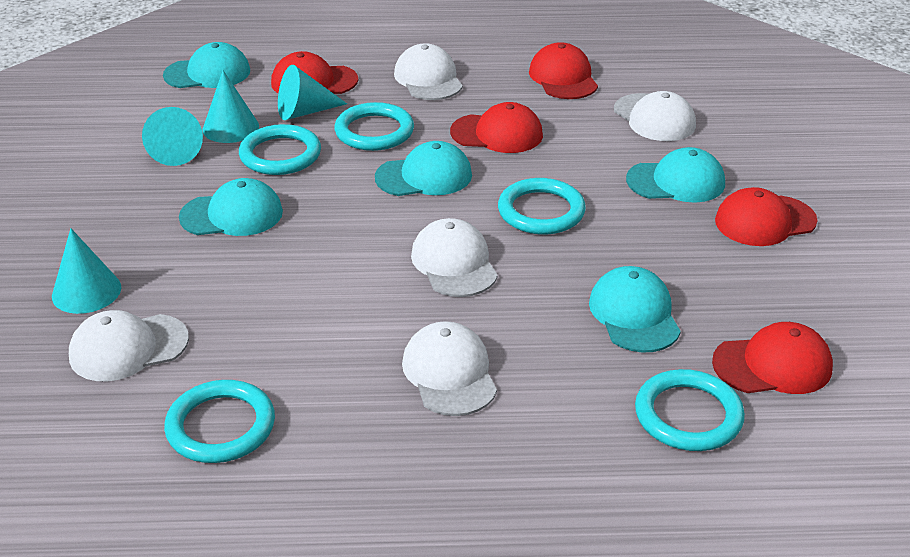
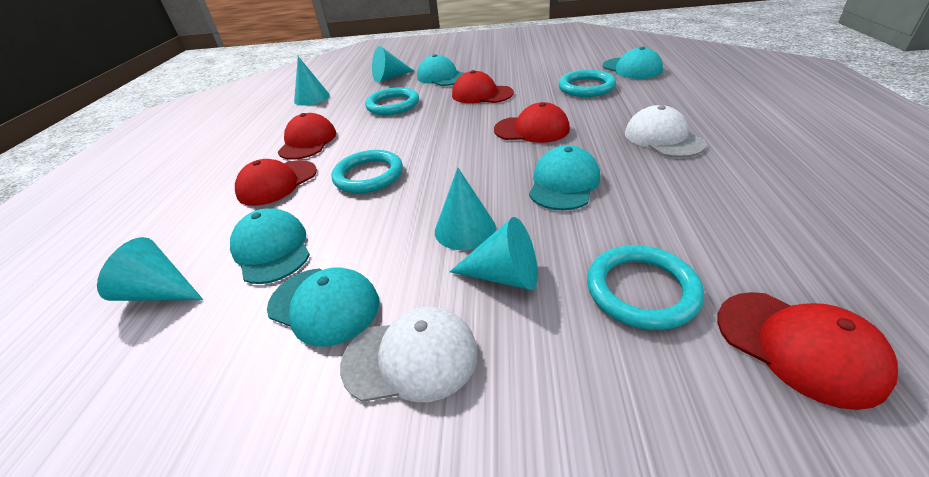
turquoise cone: 4 -> 5
turquoise ring: 5 -> 4
white cap: 5 -> 2

